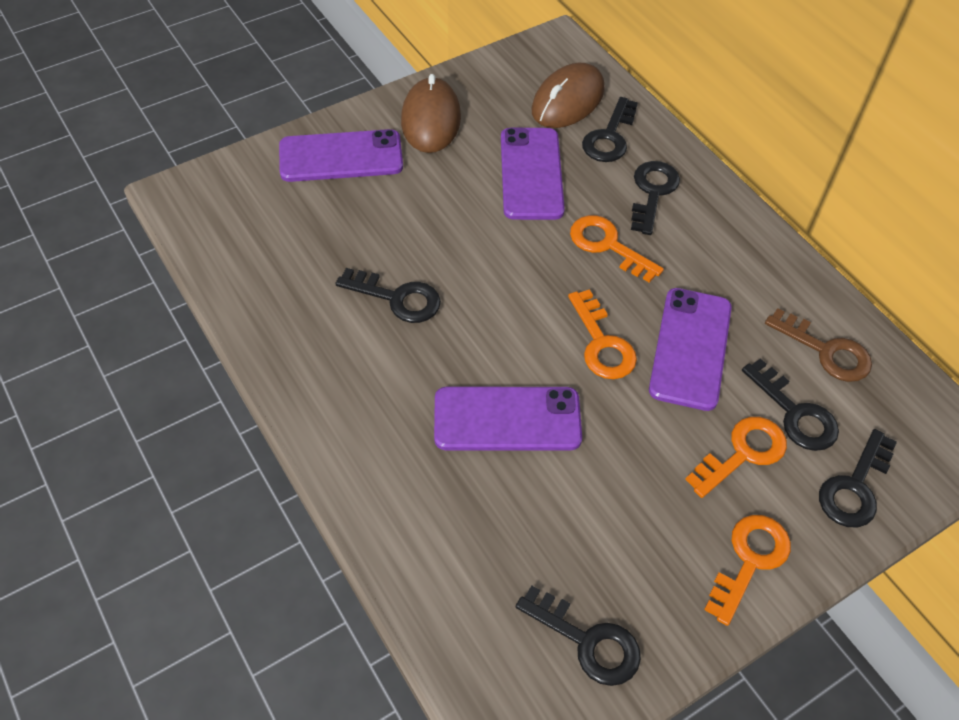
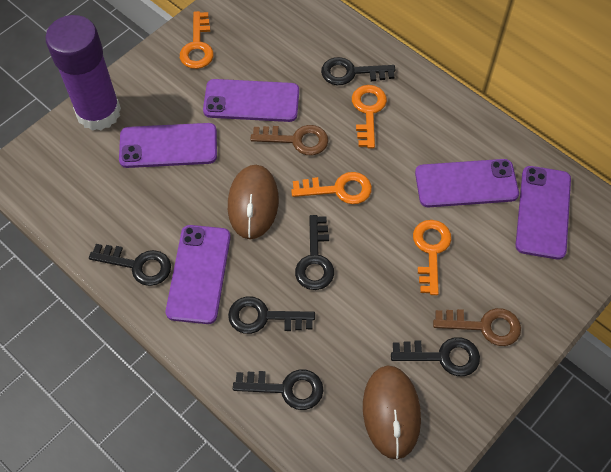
brown key: 1 -> 2
purple glue stick: 0 -> 1
purple phone: 4 -> 5

